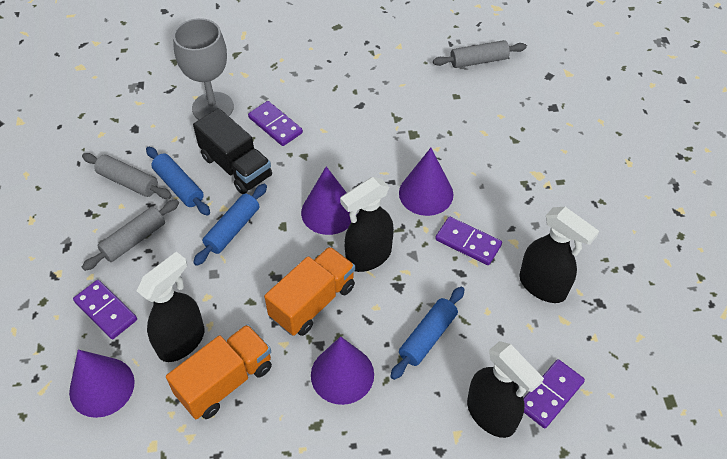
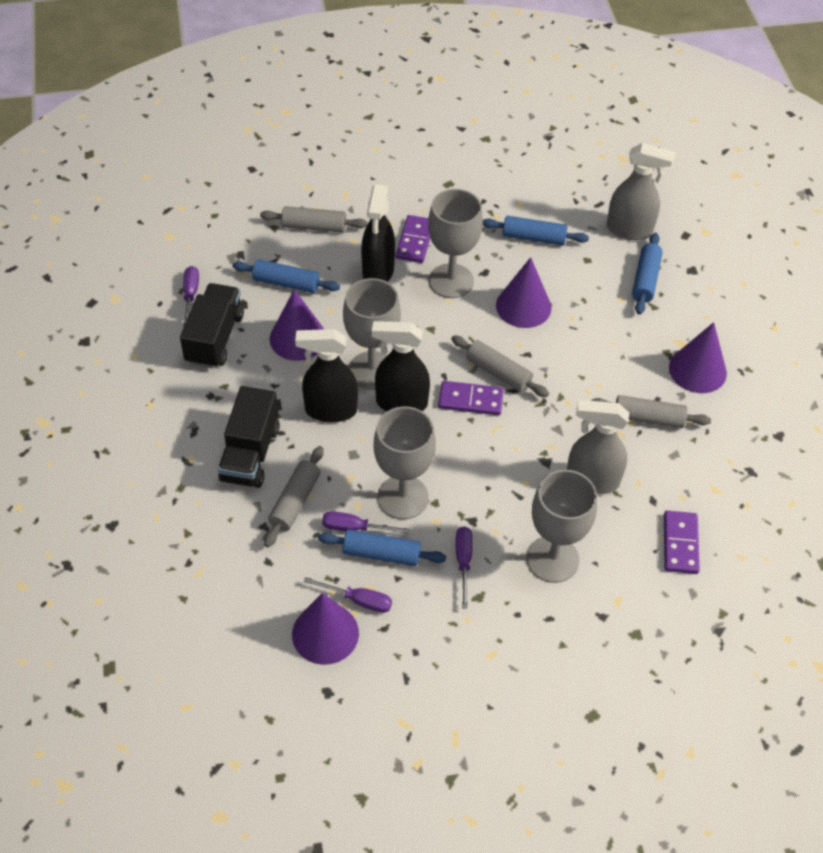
black spray bottle: 4 -> 3
black truck: 1 -> 2
blue rolling pin: 3 -> 4
grey goblet: 1 -> 4
grey rolling pin: 3 -> 4
grey spray bottle: 0 -> 2
orange truck: 2 -> 0
purple domino: 4 -> 3
purple screwdriver: 0 -> 4

